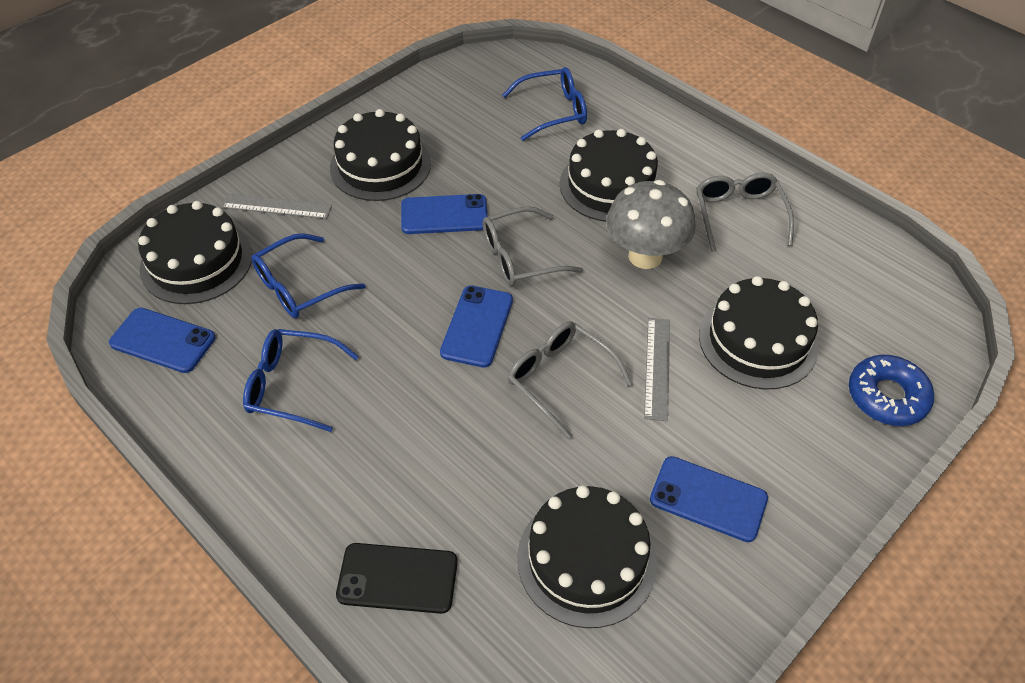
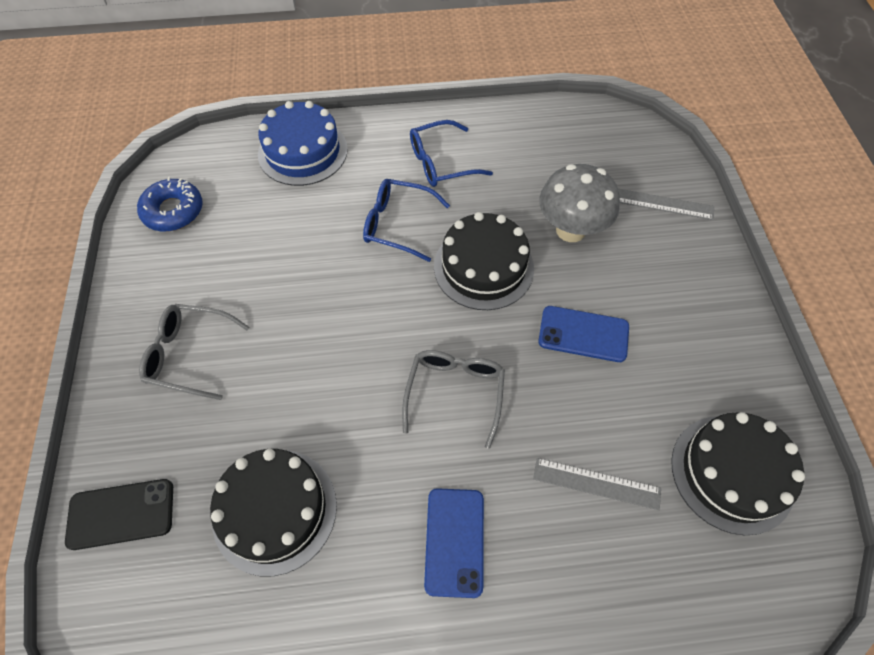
black cake: 5 -> 3
blue cake: 0 -> 1
blue glasses: 3 -> 2
blue phone: 4 -> 2
grey glasses: 3 -> 2

